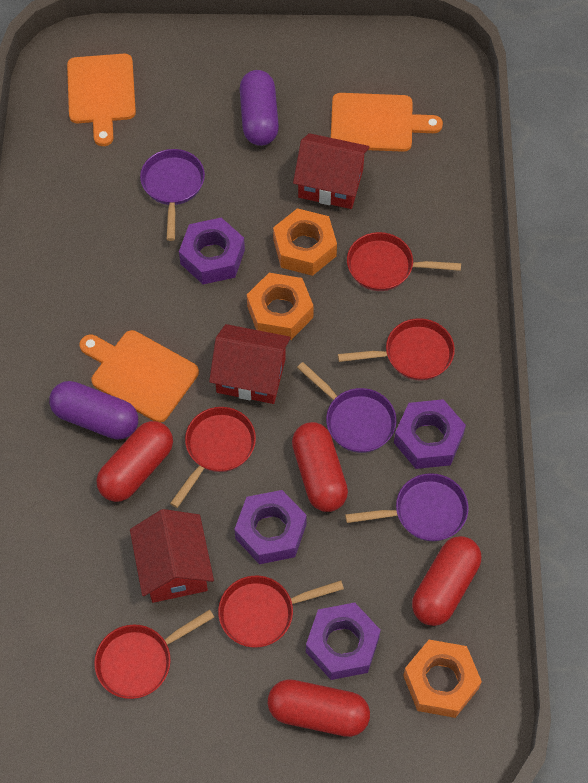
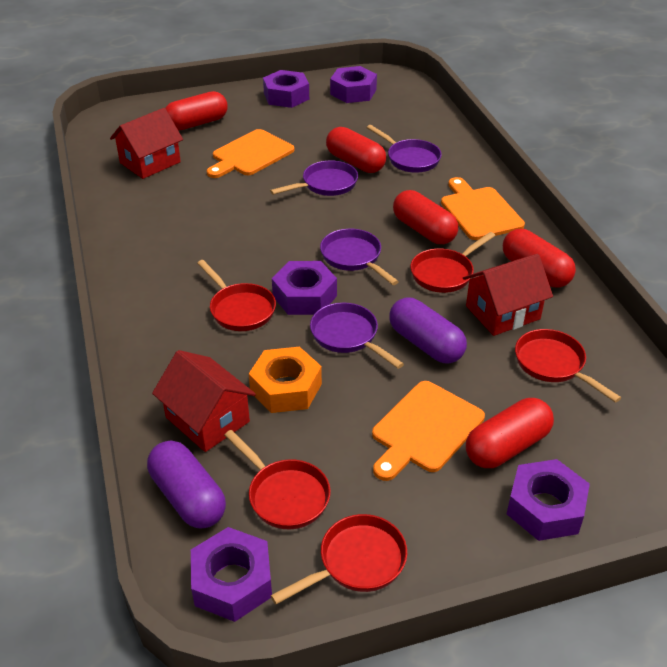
orange nut: 3 -> 1
purple nut: 4 -> 5
purple pan: 3 -> 4
red capsule: 4 -> 5

